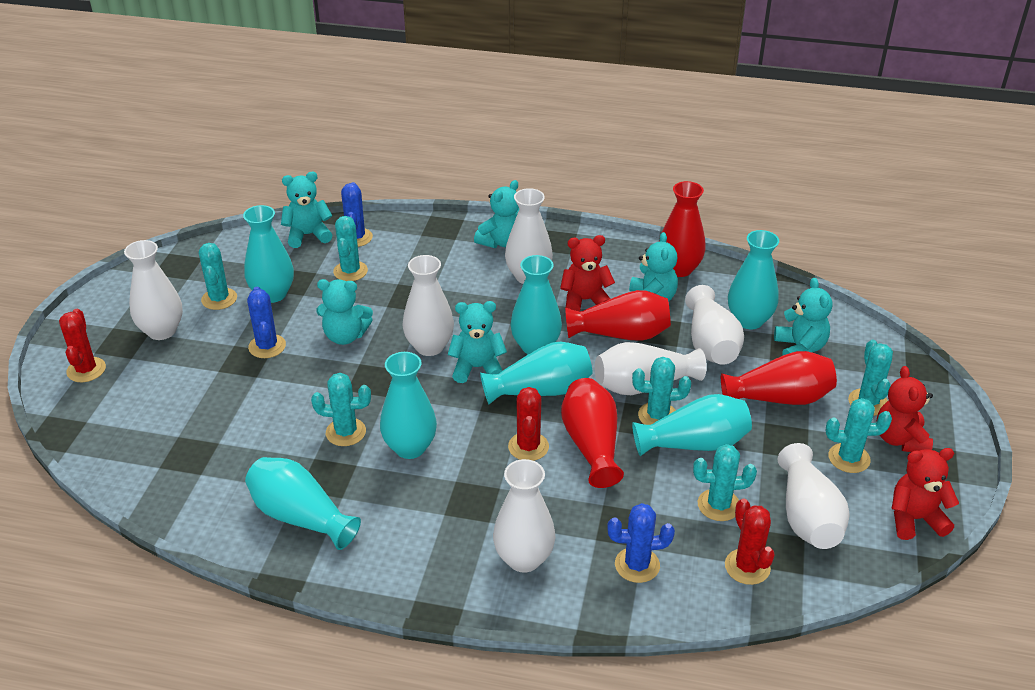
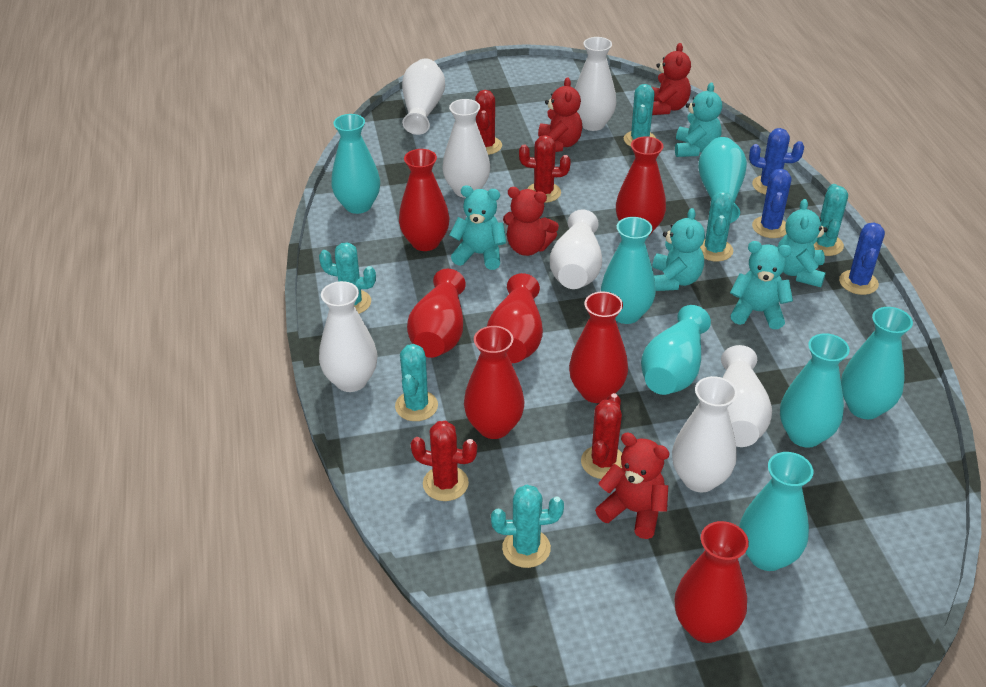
red cactus: 3 -> 4
red teddy bear: 3 -> 4
red vase: 4 -> 7
turquoise cactus: 7 -> 6
turquoise teddy bear: 6 -> 5

